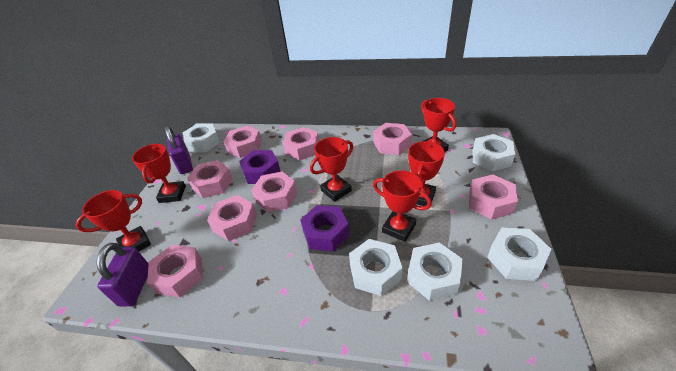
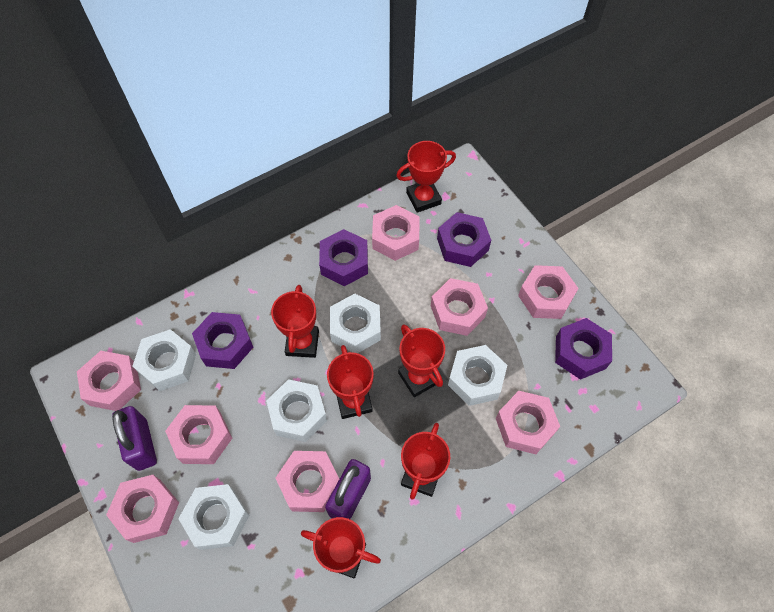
purple nut: 2 -> 4

